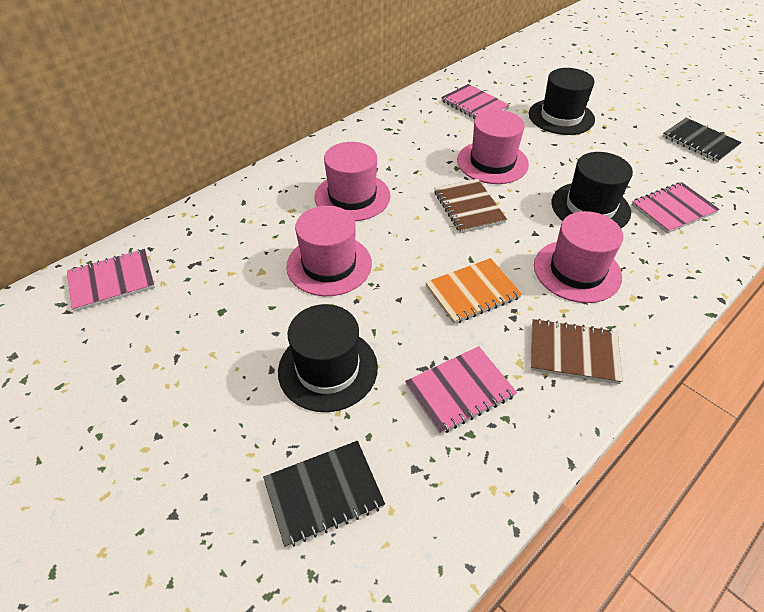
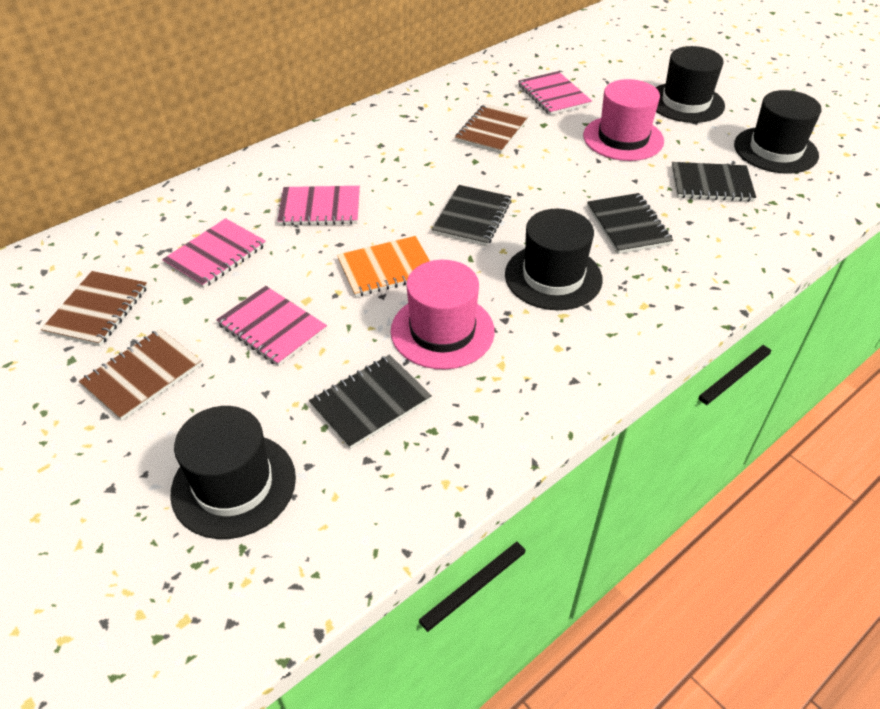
black hat: 3 -> 4
black notebook: 2 -> 4
brown notebook: 2 -> 3
pink hat: 4 -> 2

